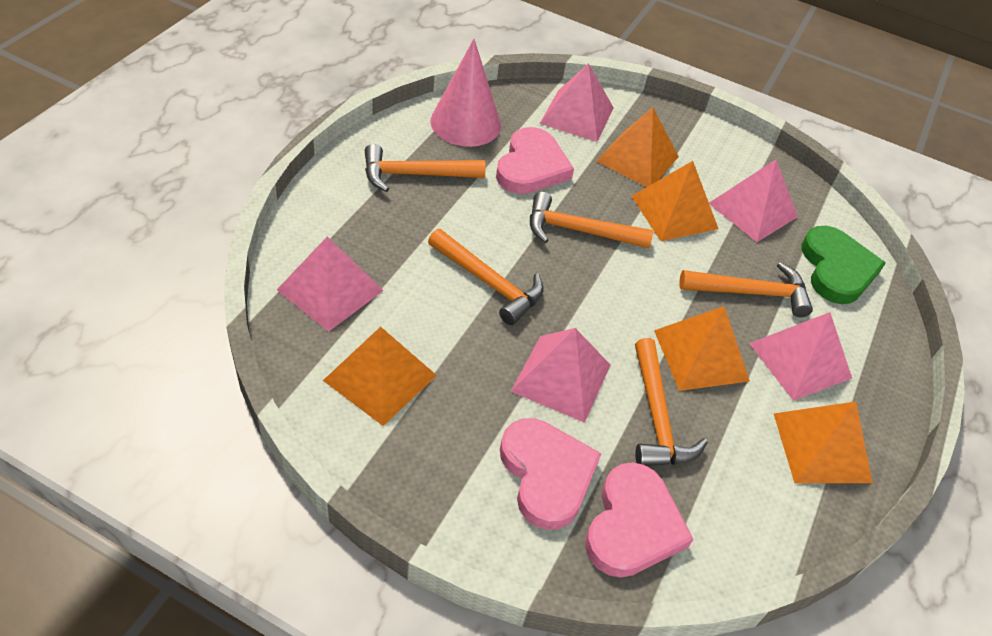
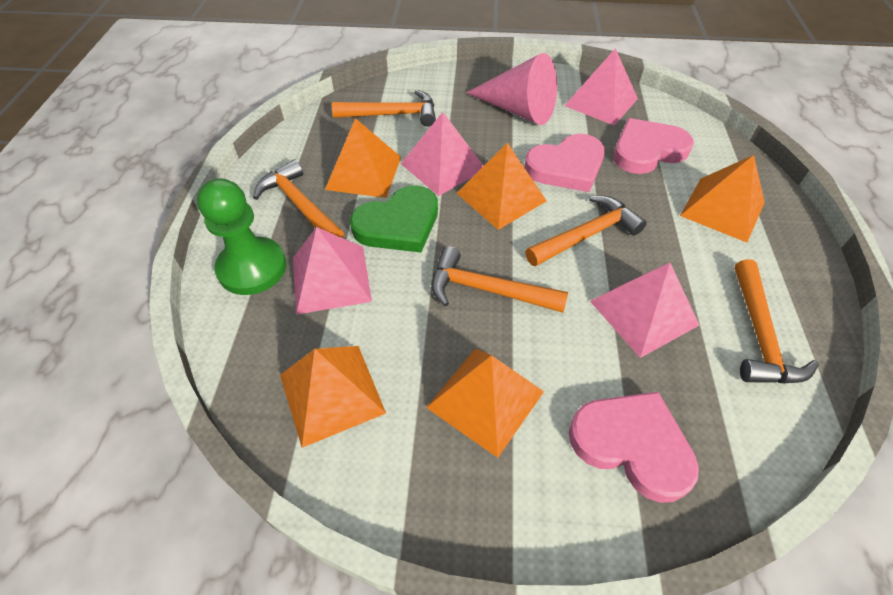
green pawn: 0 -> 1
pink pyramid: 5 -> 4

